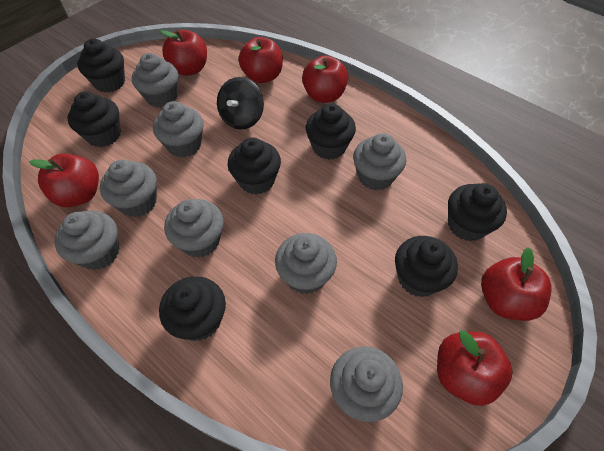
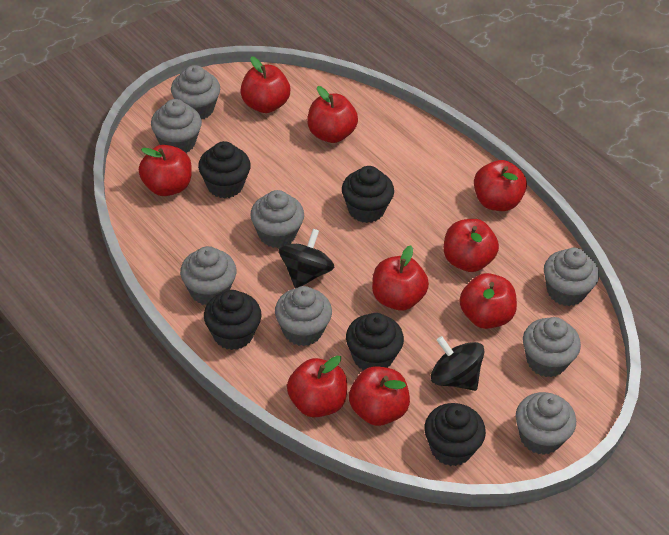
black cupcake: 7 -> 5
black spinning top: 1 -> 2
red apple: 6 -> 9

